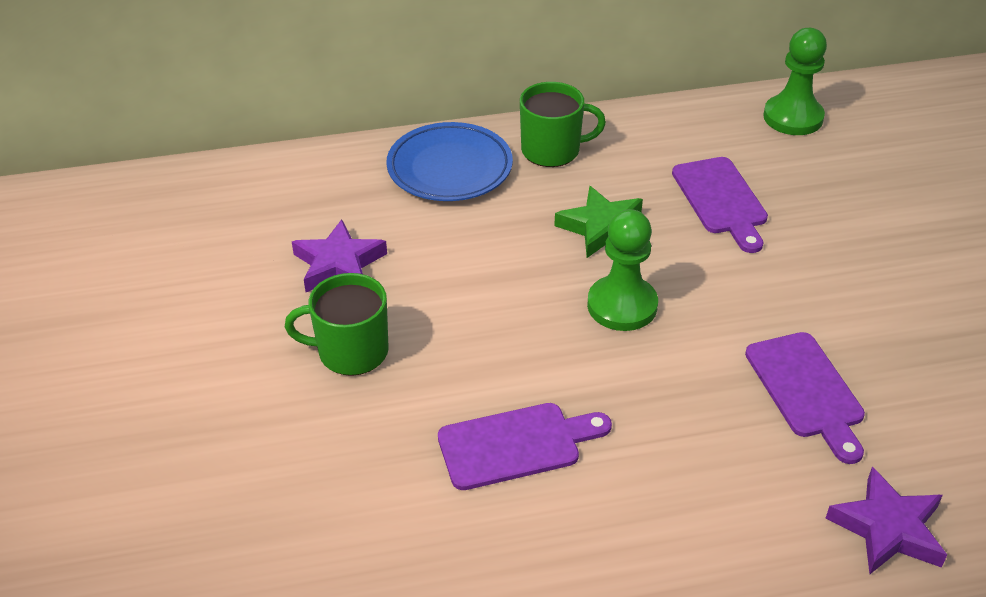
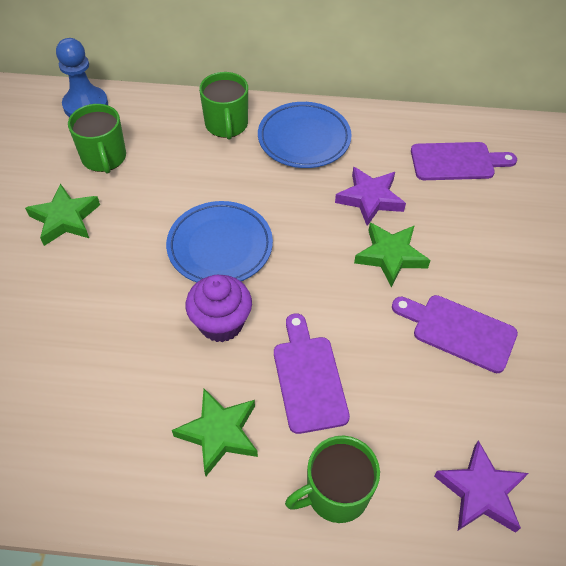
blue pawn: 0 -> 1
blue plate: 1 -> 2
green mug: 2 -> 3
green pawn: 2 -> 0
green star: 1 -> 3
purple cupcake: 0 -> 1

